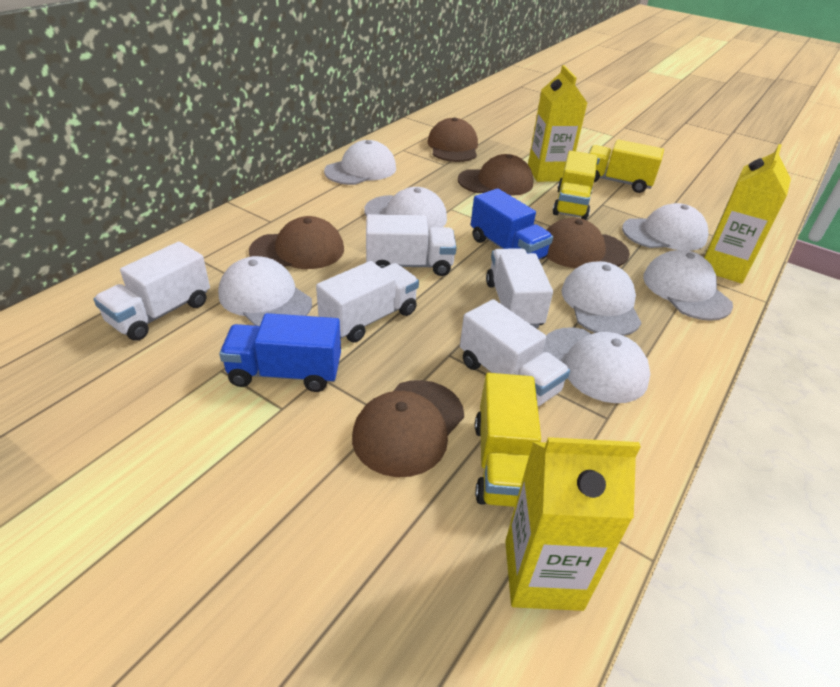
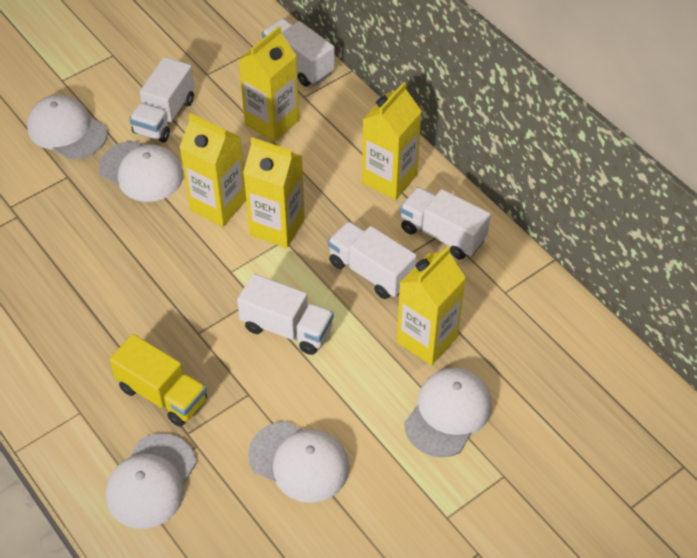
blue truck: 2 -> 0
brown cap: 5 -> 0
white cap: 7 -> 5
yellow carton: 3 -> 5
yellow truck: 3 -> 1

